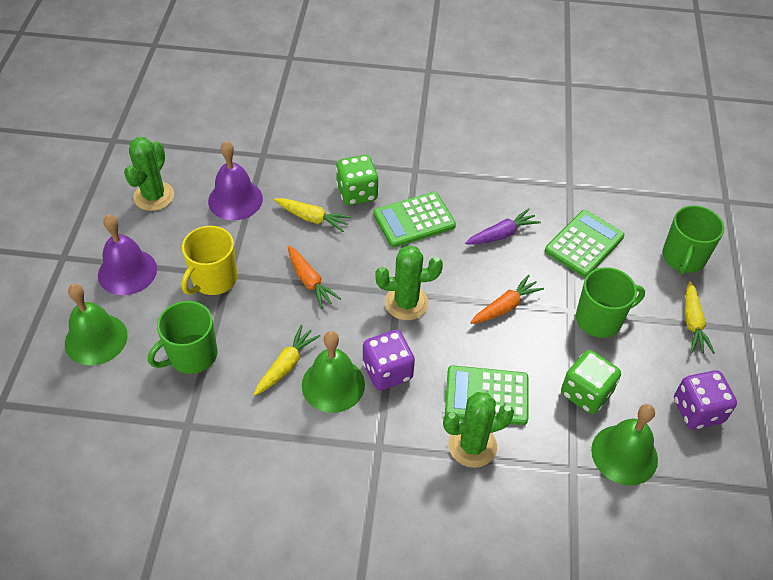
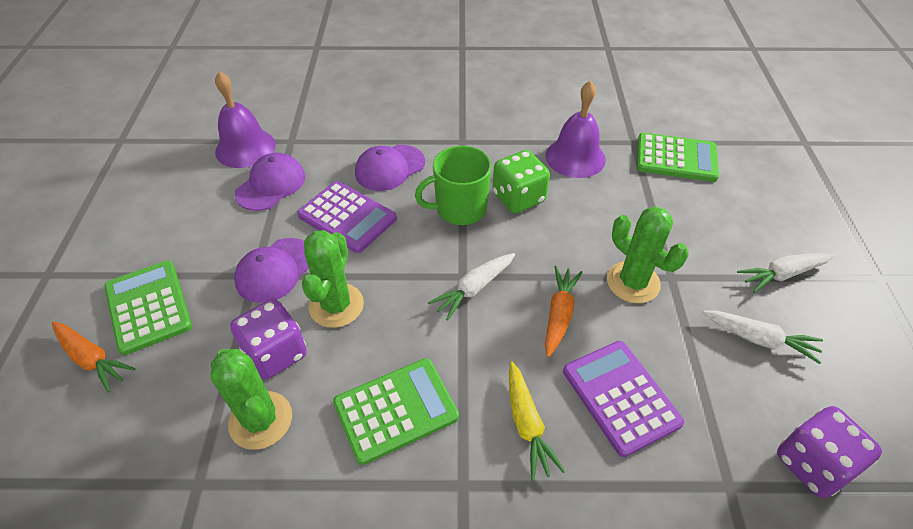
green bell: 3 -> 0
green dice: 2 -> 1
green mug: 3 -> 1
purple calculator: 0 -> 2
purple cap: 0 -> 3
purple carrot: 1 -> 0
white carrot: 0 -> 3
yellow carrot: 3 -> 1
yellow mug: 1 -> 0

